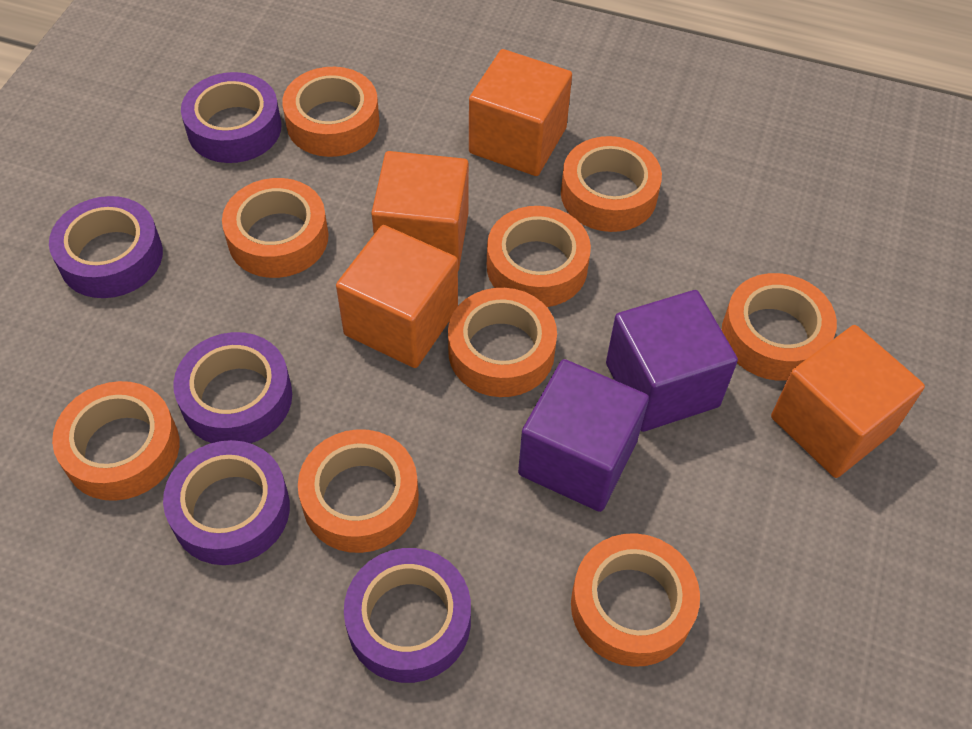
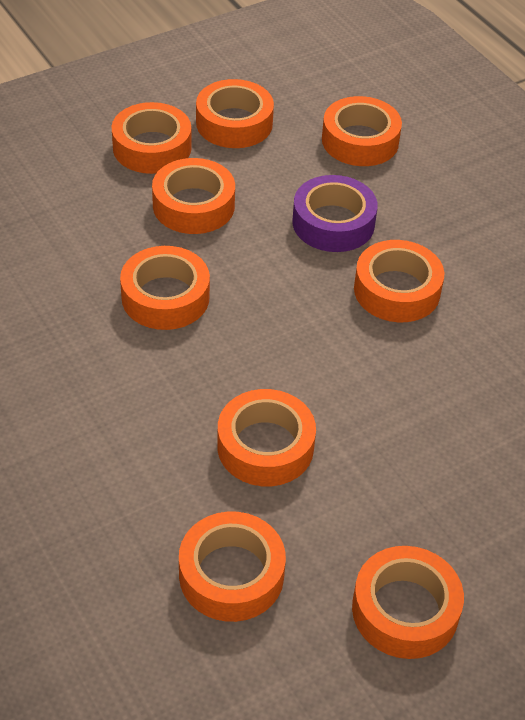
orange cube: 4 -> 0
purple cube: 2 -> 0
purple tape: 5 -> 1

